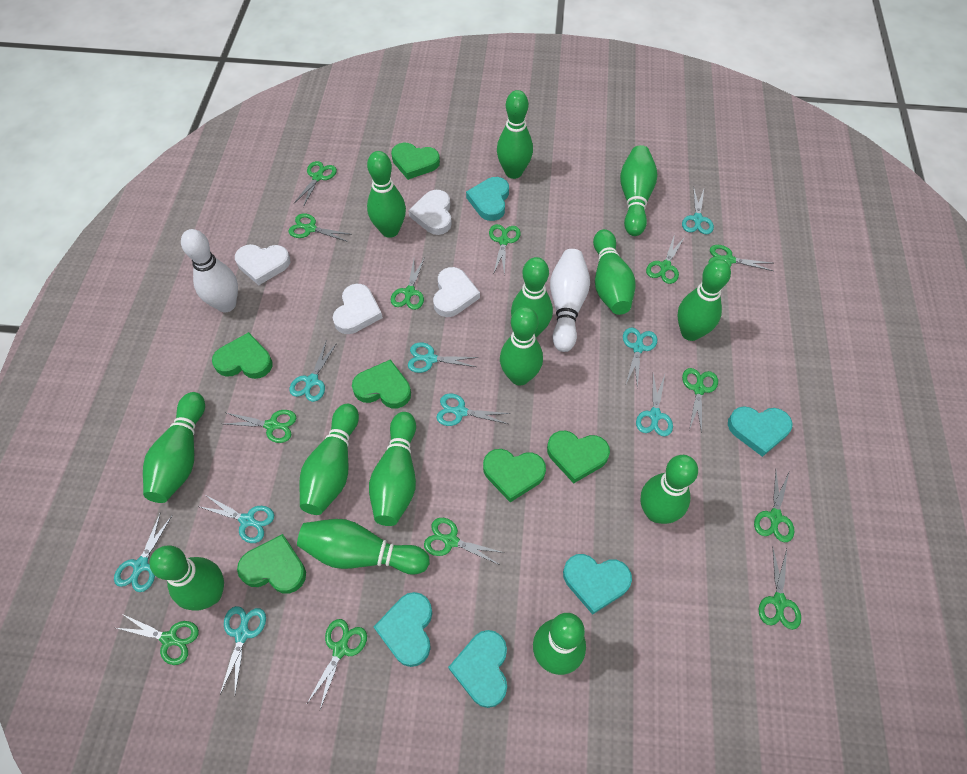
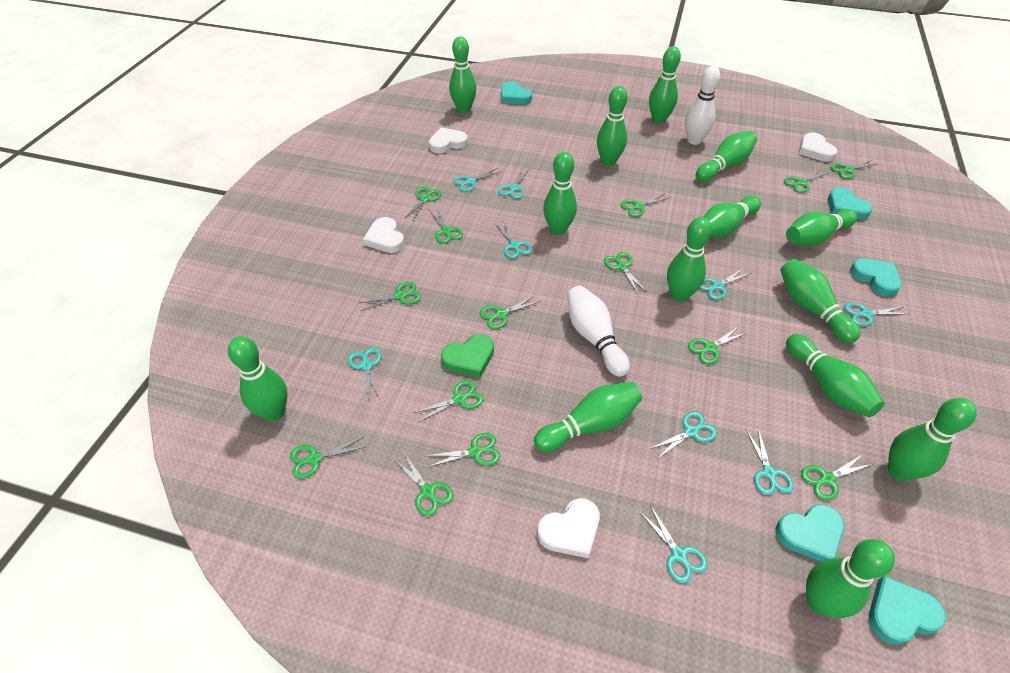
green heart: 6 -> 1
green scissors: 13 -> 14

